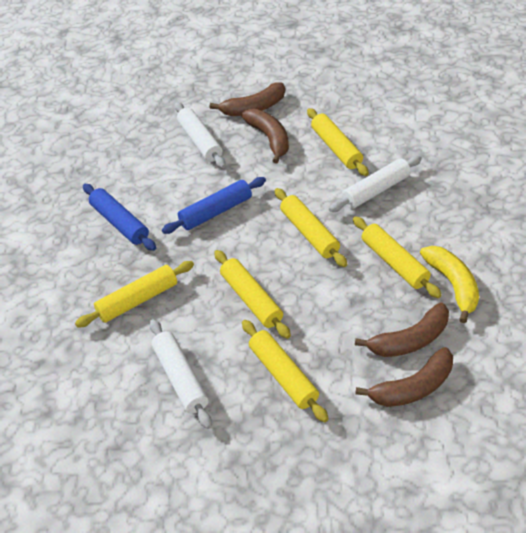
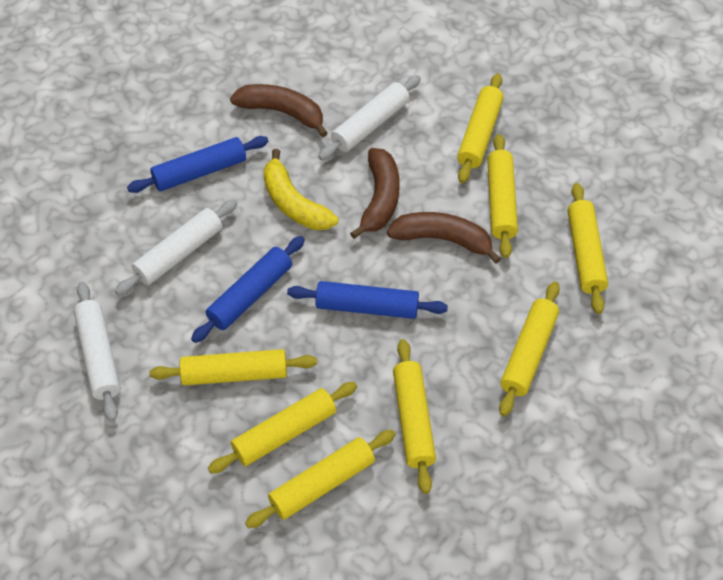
blue rolling pin: 2 -> 3
brown banana: 4 -> 3
yellow rolling pin: 6 -> 8

